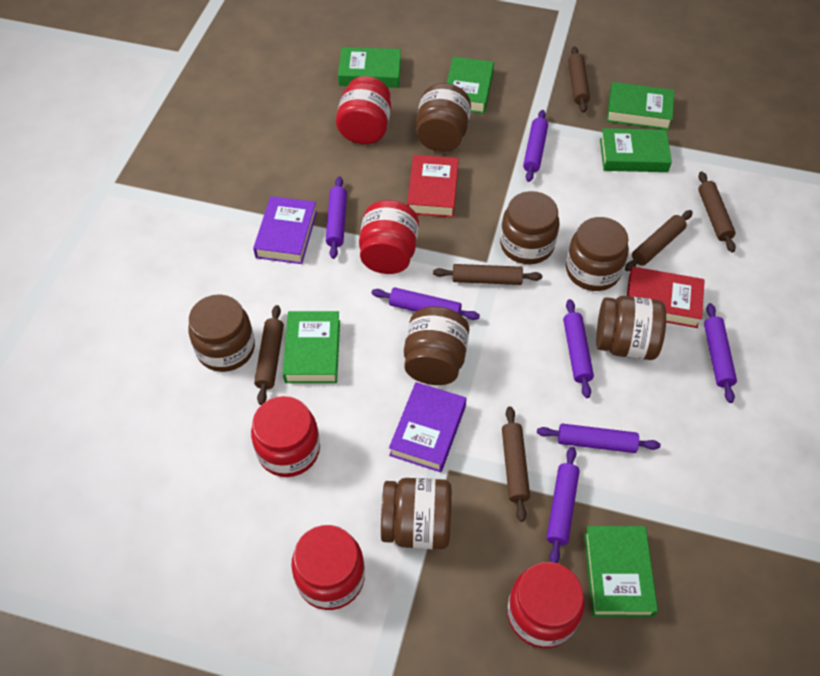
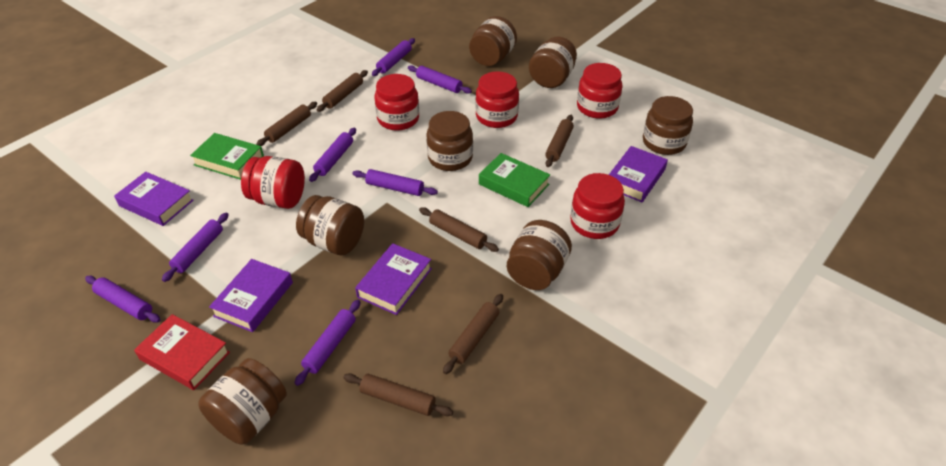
green book: 6 -> 2
purple book: 2 -> 4
red book: 2 -> 1

